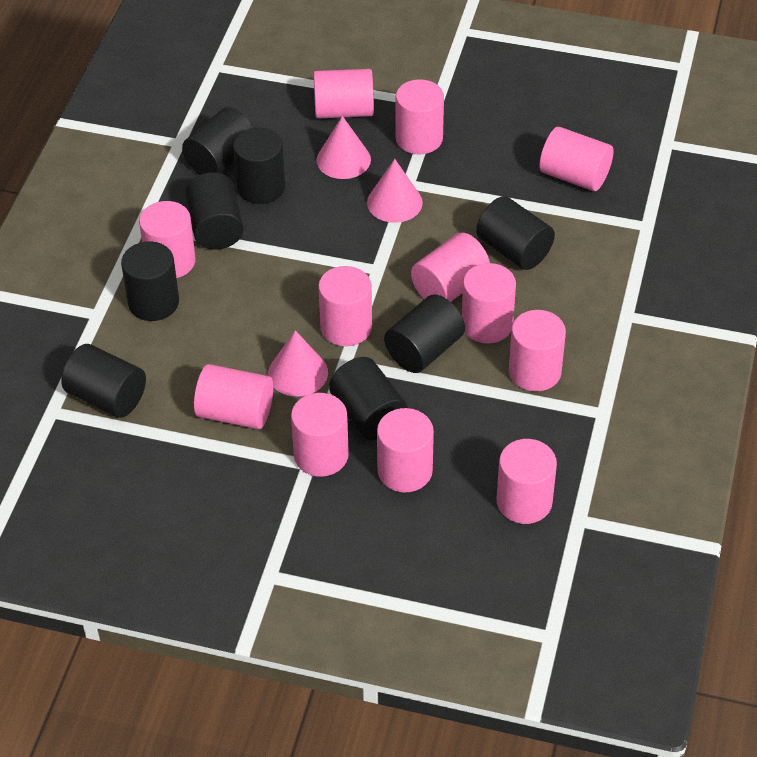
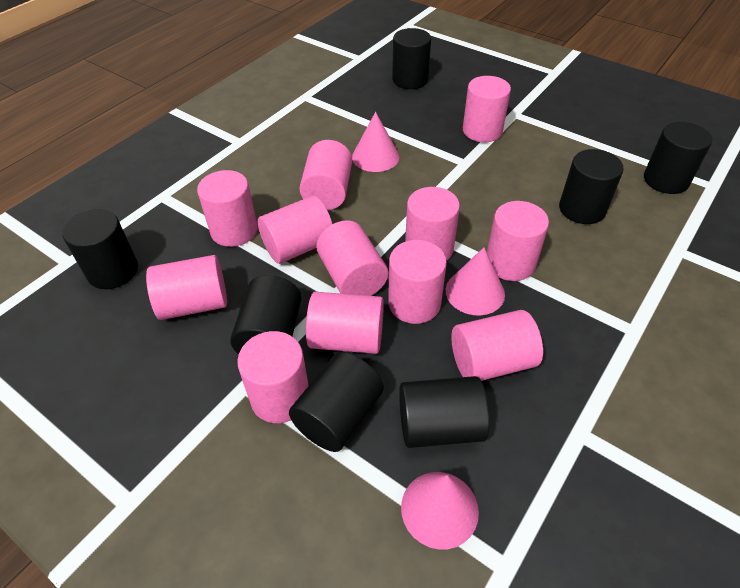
black cylinder: 8 -> 7

